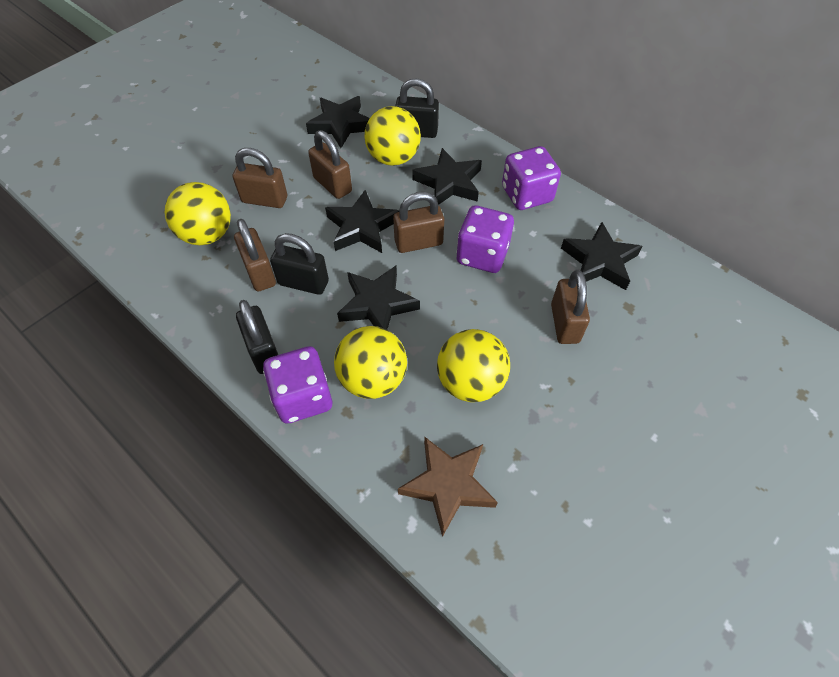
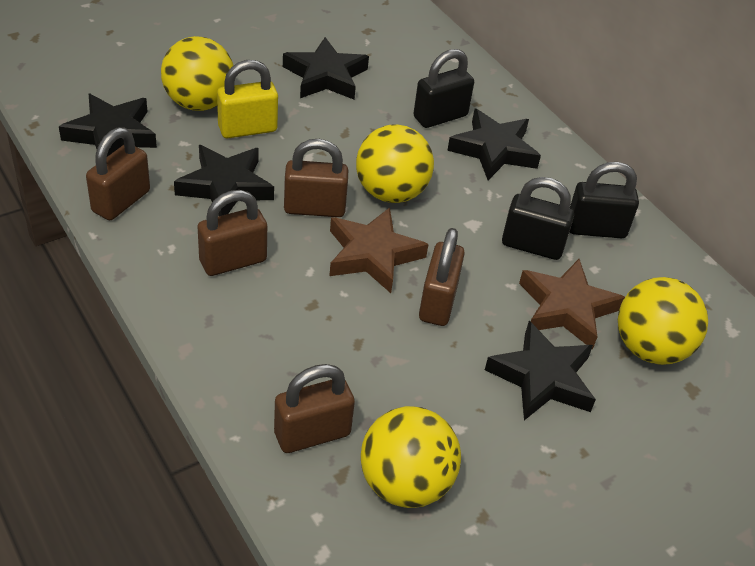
brown star: 1 -> 2
purple dice: 3 -> 0
yellow padlock: 0 -> 1

